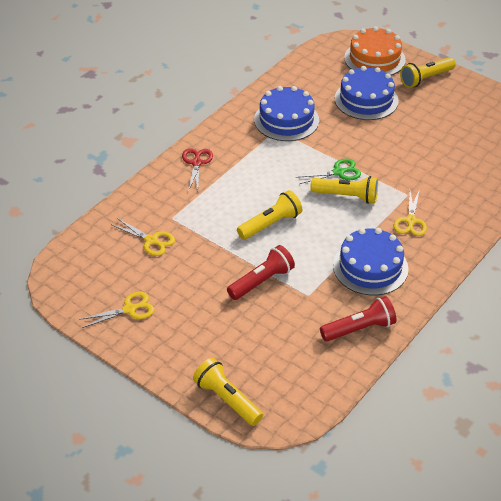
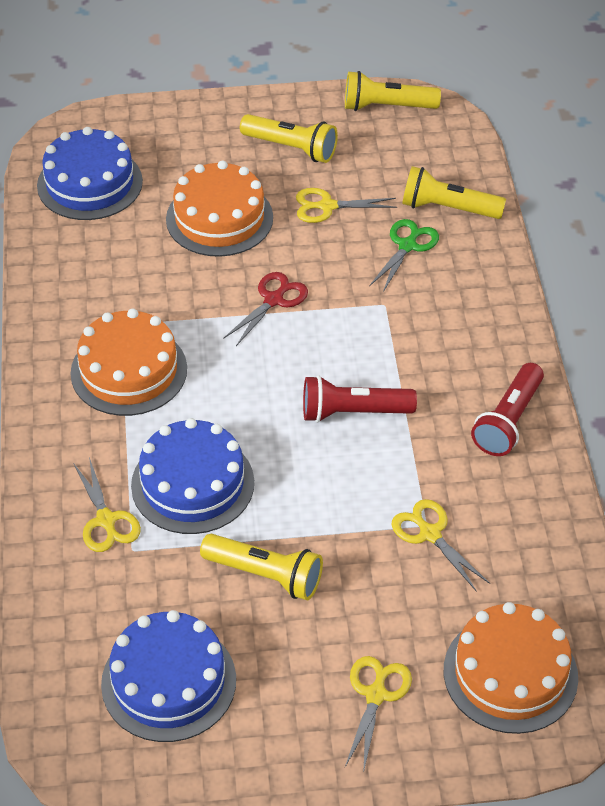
orange cake: 1 -> 3
yellow scissors: 3 -> 4

